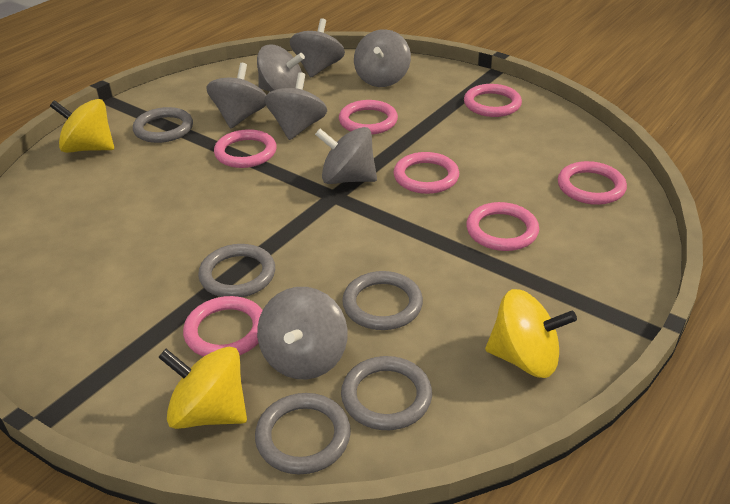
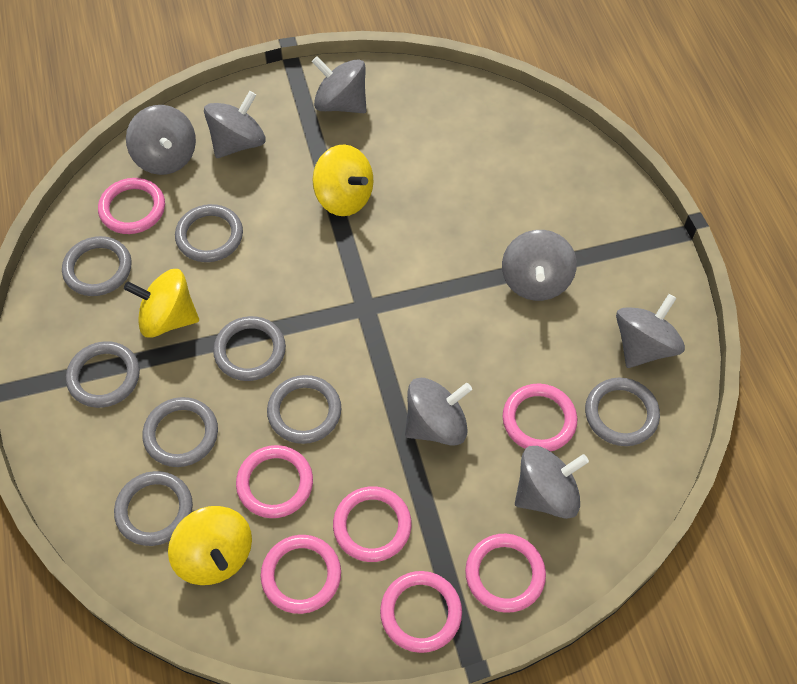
grey ring: 5 -> 8

